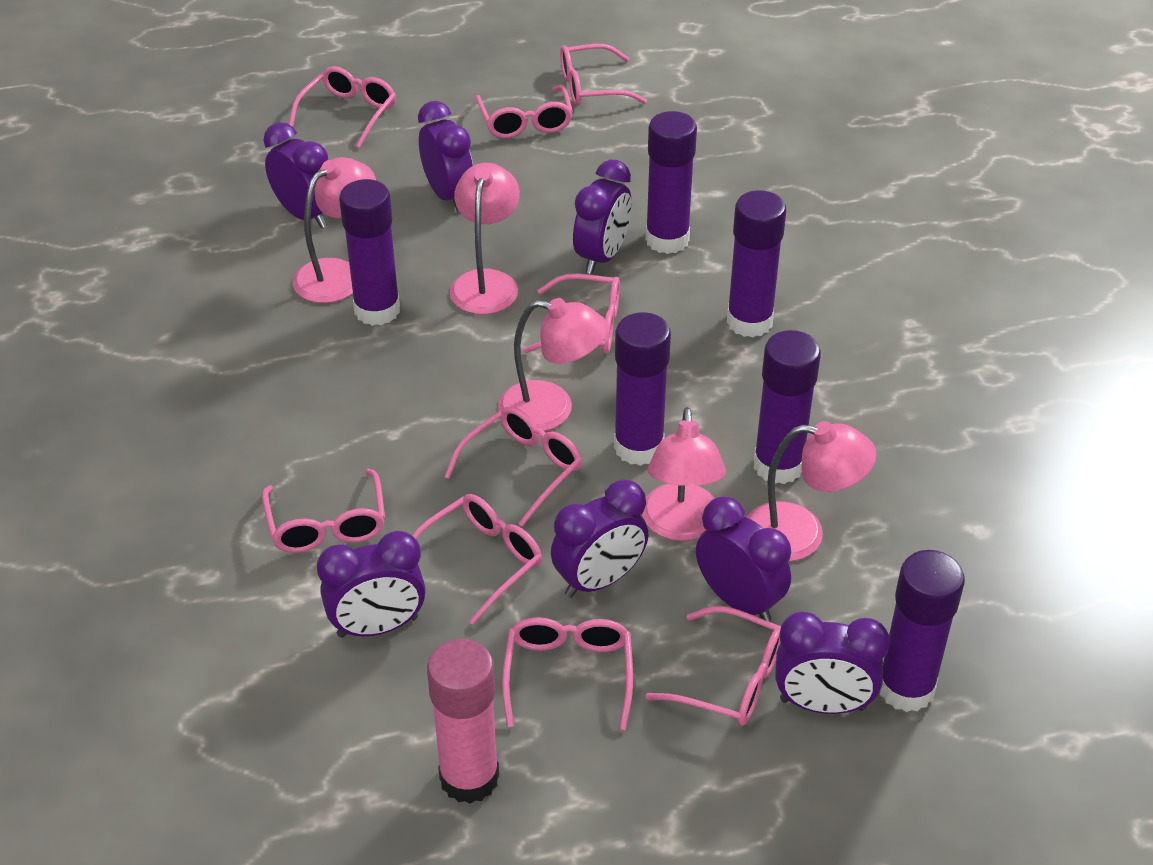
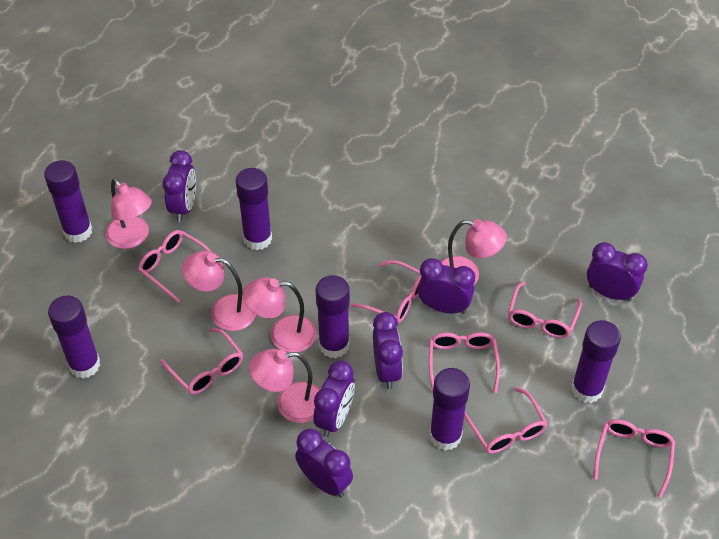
pink glasses: 9 -> 7
pink glue stick: 1 -> 0
purple clock: 7 -> 6

